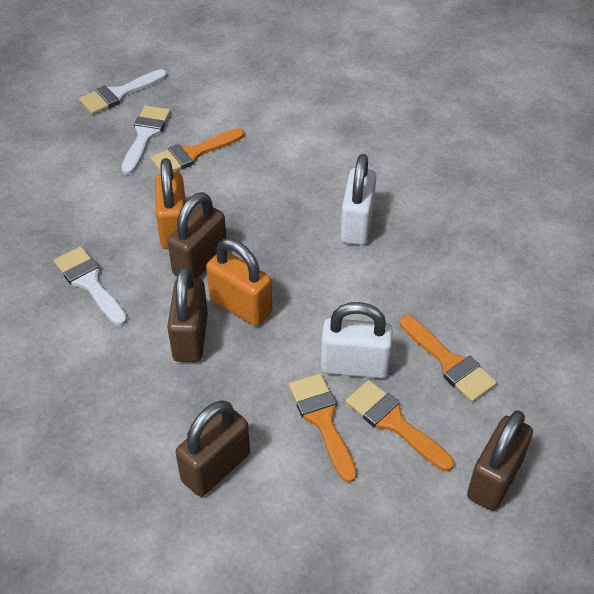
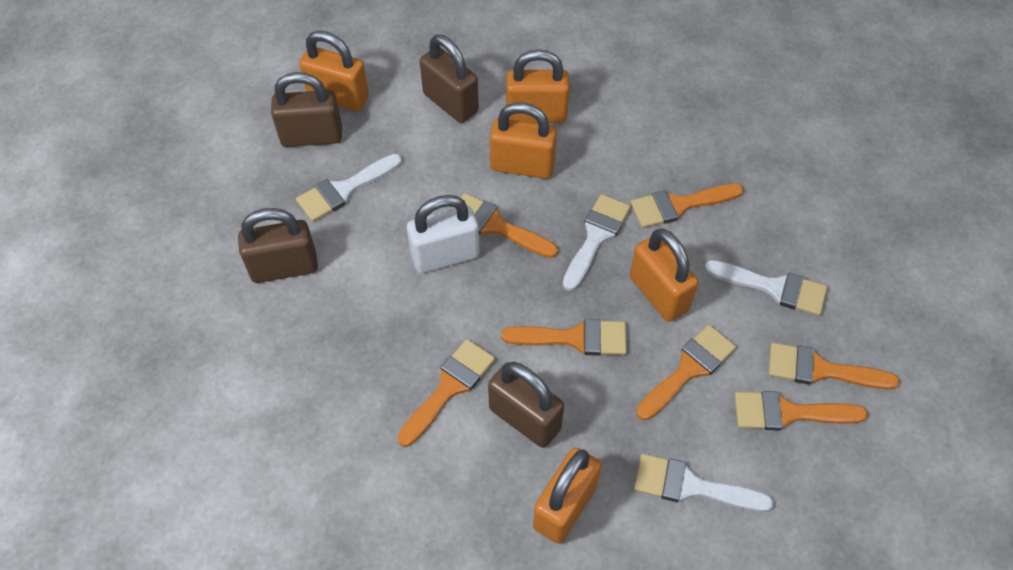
orange brush: 4 -> 7
orange padlock: 2 -> 5
white brush: 3 -> 4
white padlock: 2 -> 1

